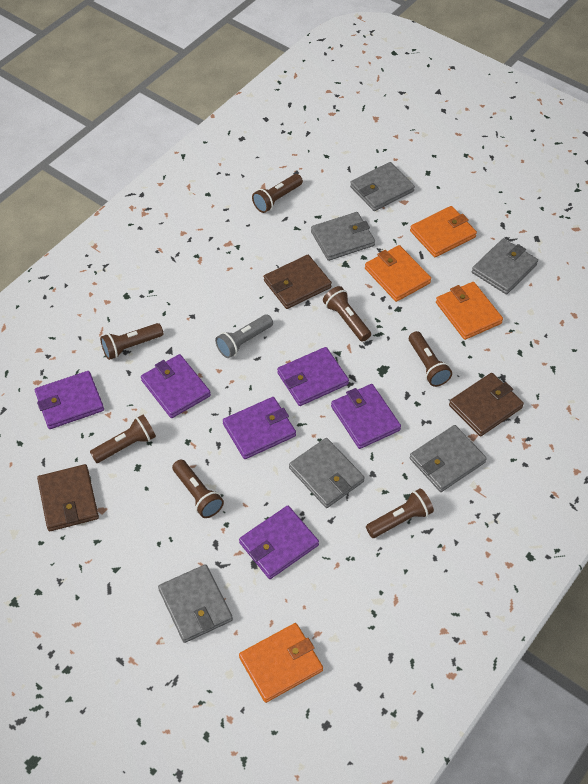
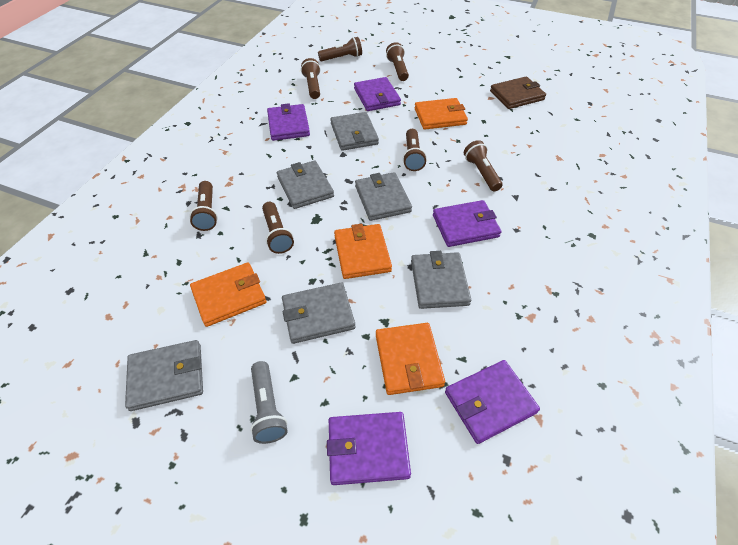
brown wallet: 3 -> 1
purple wallet: 6 -> 5

